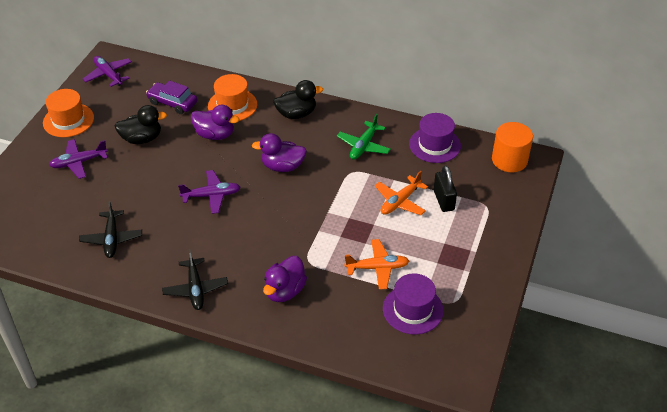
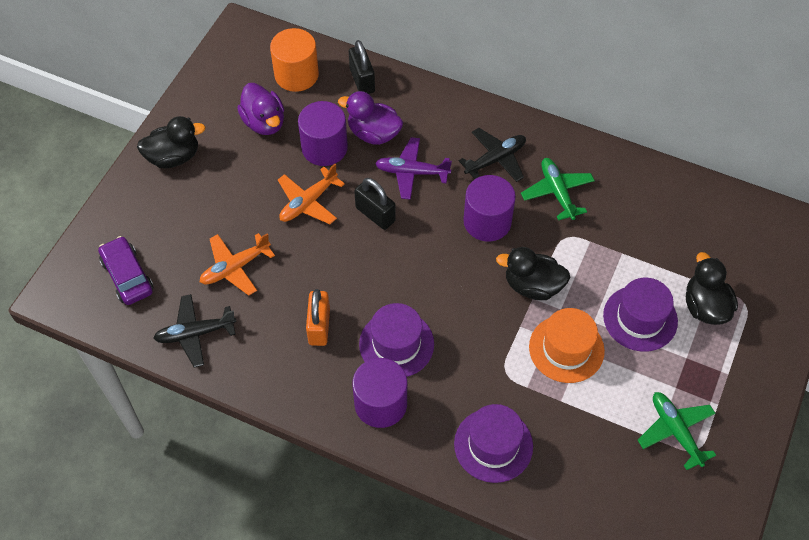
black duck: 2 -> 3
black padlock: 1 -> 2
green plane: 1 -> 2
orange hat: 2 -> 1
orange padlock: 0 -> 1
purple cylinder: 0 -> 3
purple duck: 3 -> 2
purple hat: 2 -> 3
purple plane: 3 -> 1

